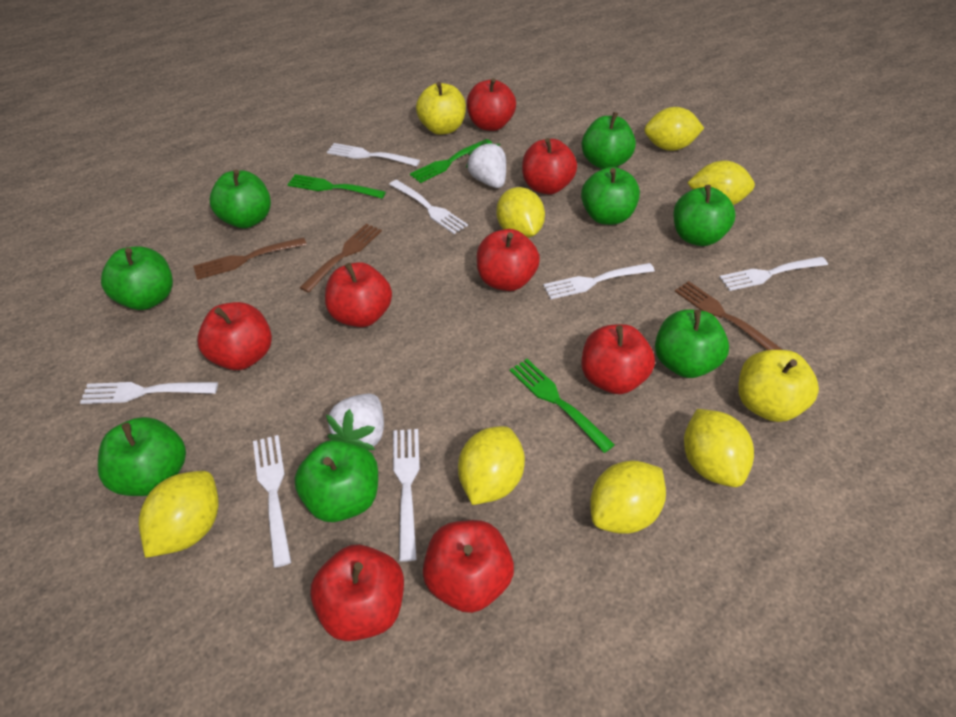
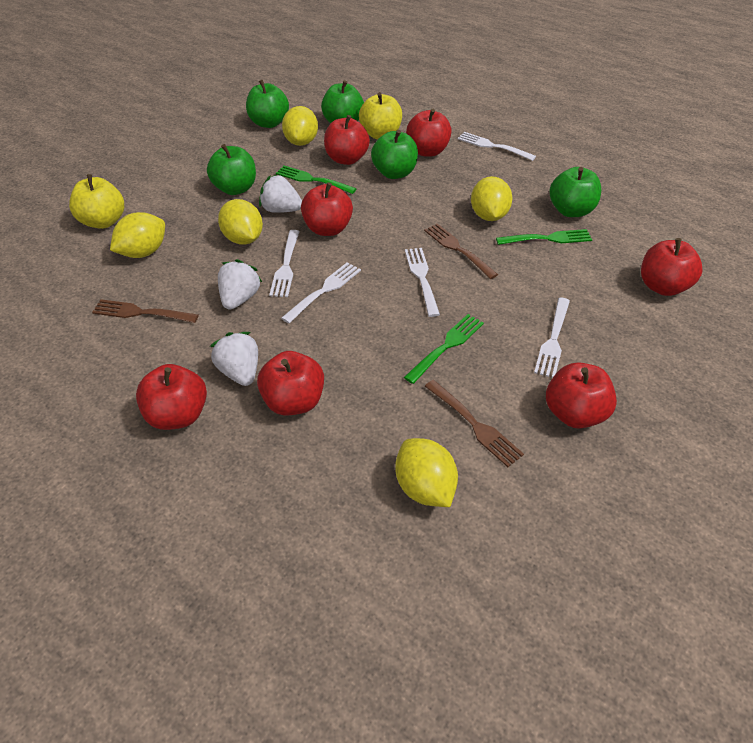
green apple: 8 -> 5
red apple: 8 -> 7
white fork: 7 -> 5
white strawberry: 2 -> 3
yellow lemon: 7 -> 5

